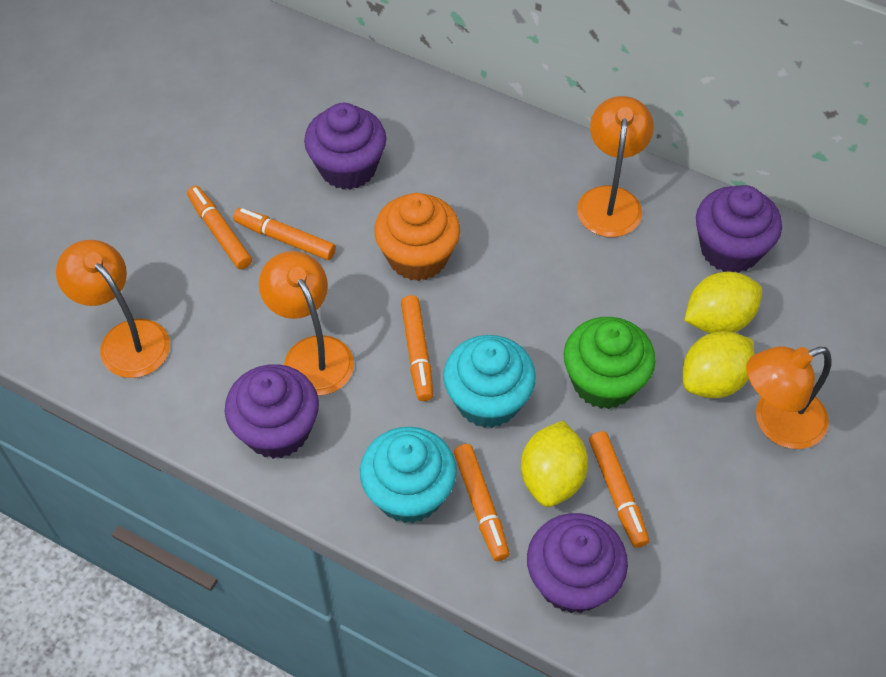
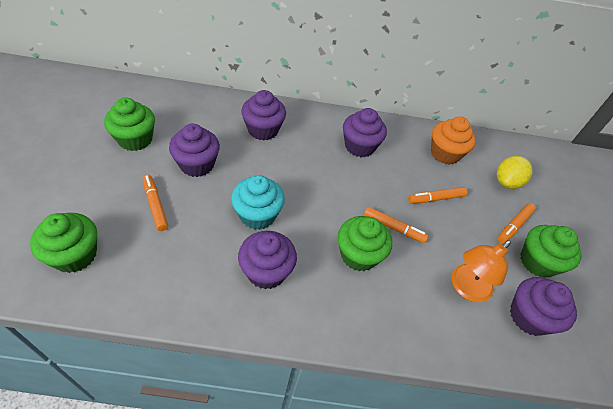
green cupcake: 1 -> 4
orange lamp: 4 -> 1
orange marker: 5 -> 4
purple cupcake: 4 -> 5
turquoise cupcake: 2 -> 1
yellow lemon: 3 -> 1

